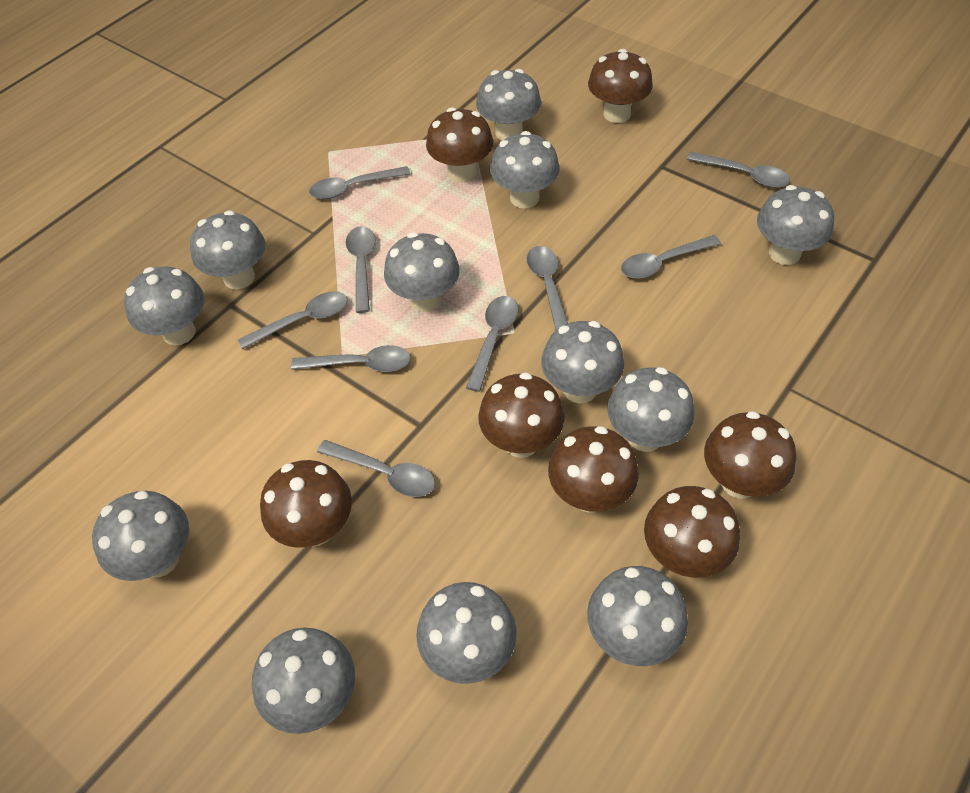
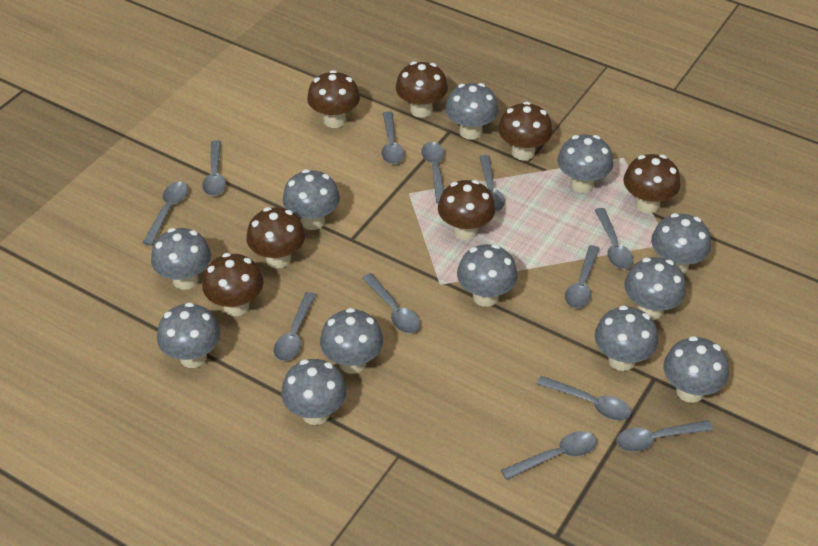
grey spoon: 9 -> 12

